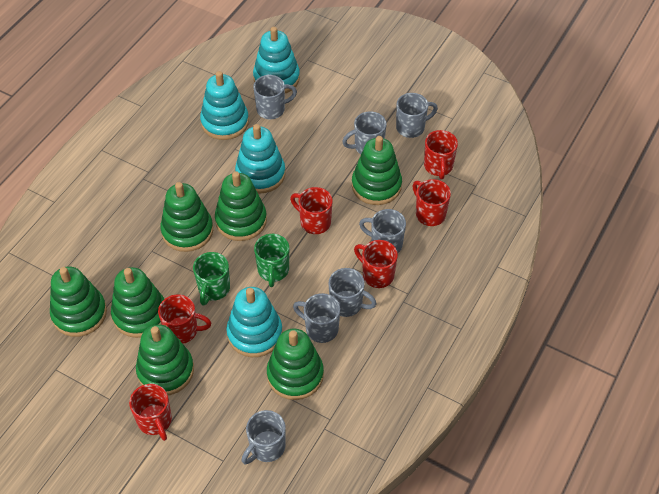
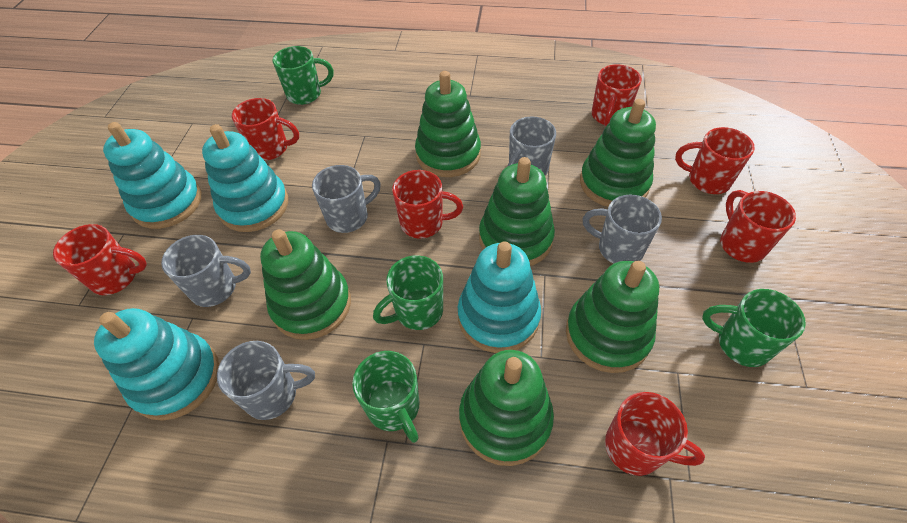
green mug: 2 -> 4
green stacking toy: 7 -> 6
grey mug: 7 -> 5
red mug: 6 -> 7

